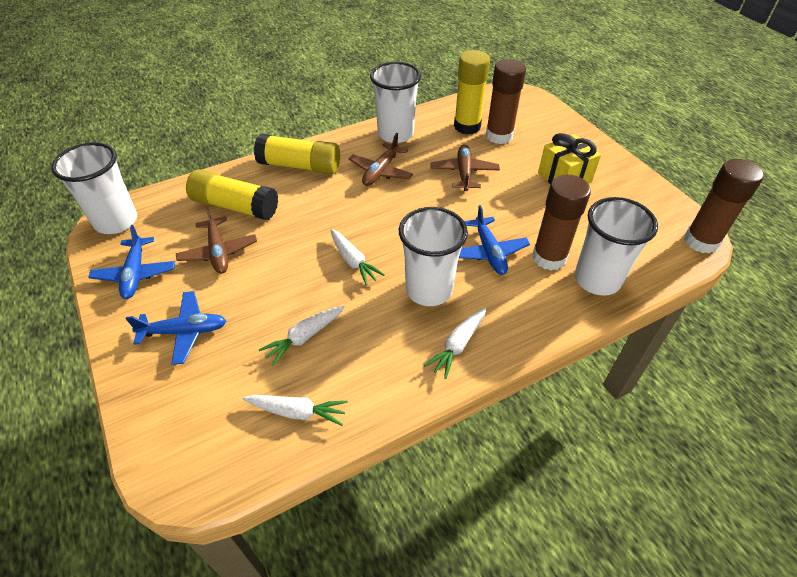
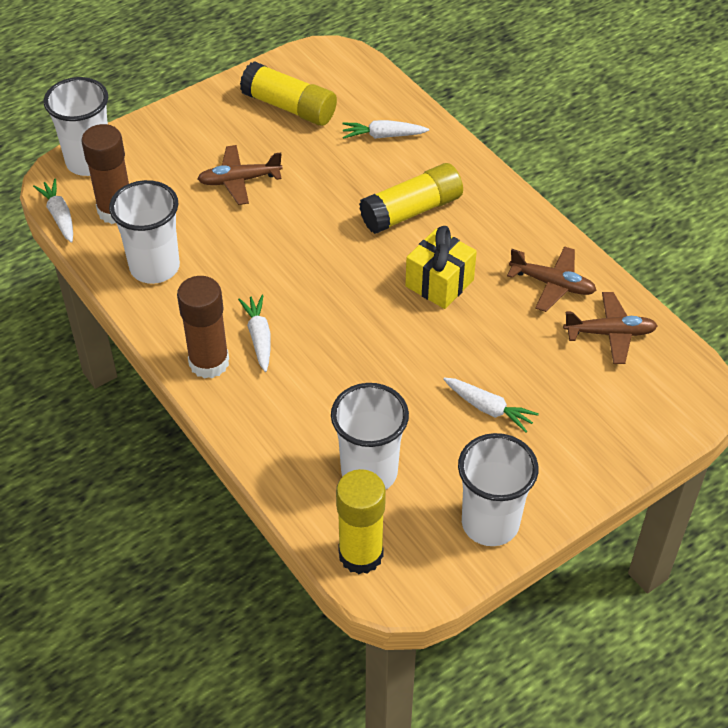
blue plane: 3 -> 0
brown glue stick: 3 -> 2

